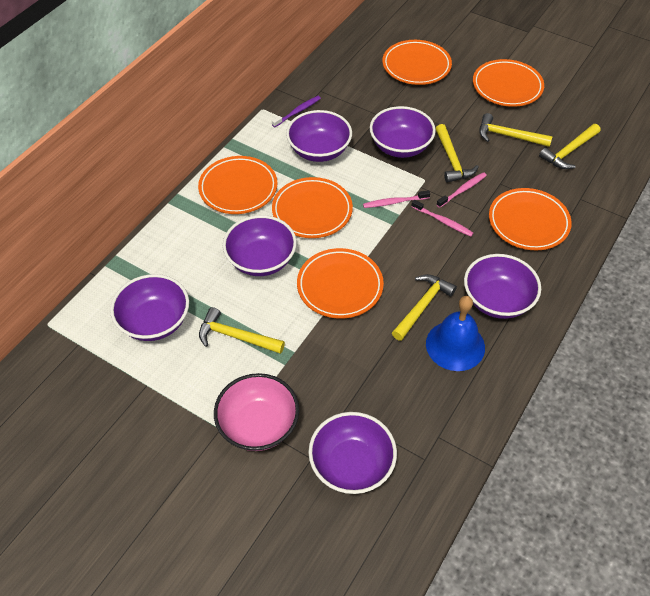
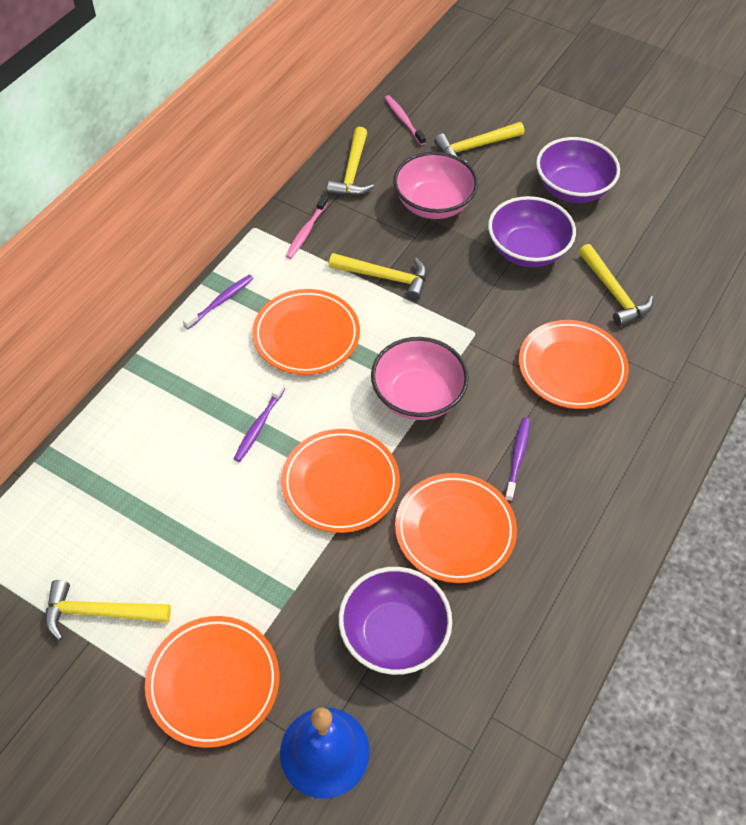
orange plate: 6 -> 5
pink bowl: 1 -> 2
pink toothbrush: 3 -> 2
purple bowl: 6 -> 3
purple toothbrush: 1 -> 3

